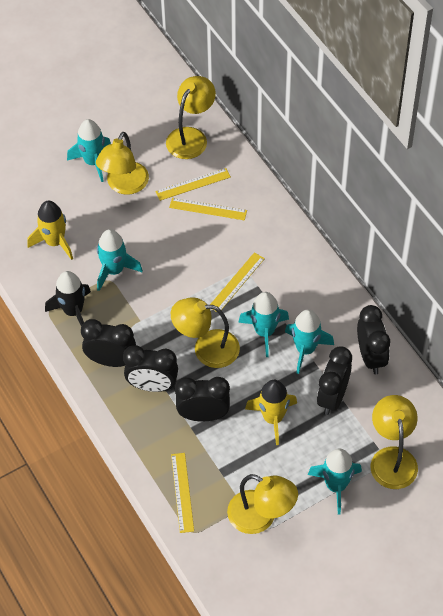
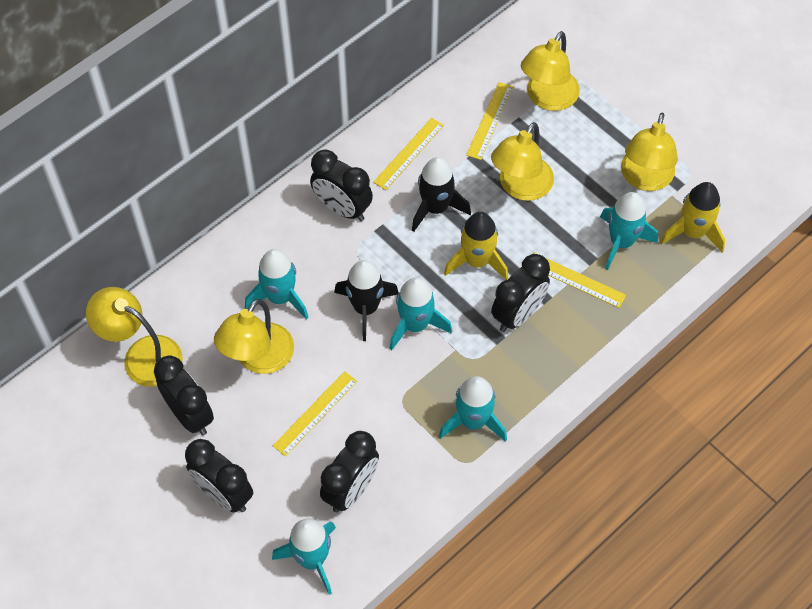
black rocket: 1 -> 2

